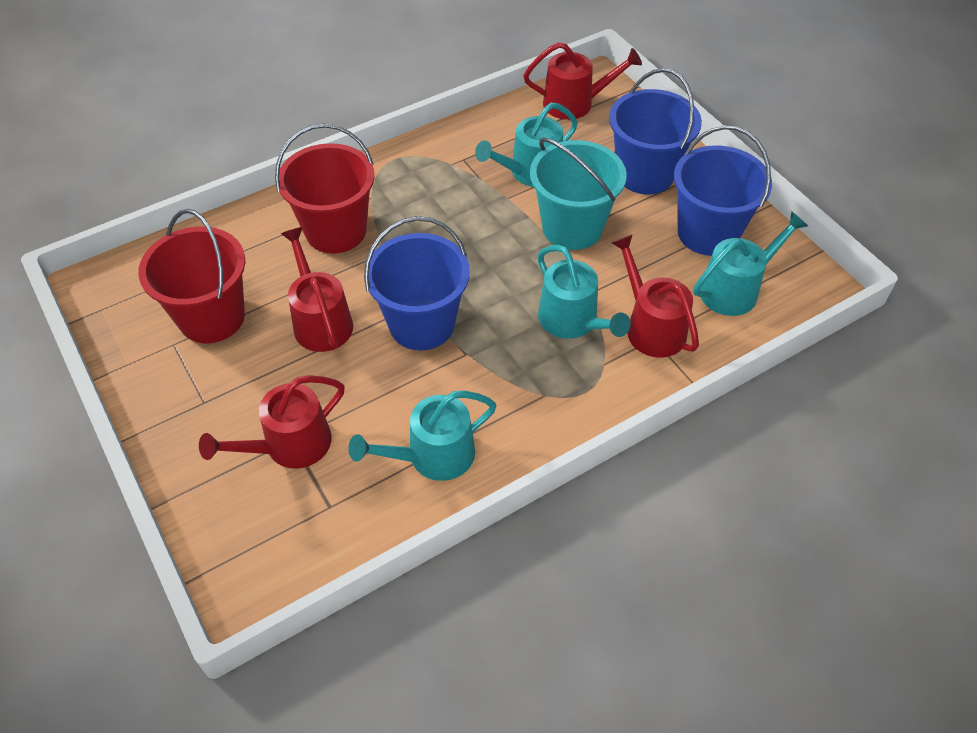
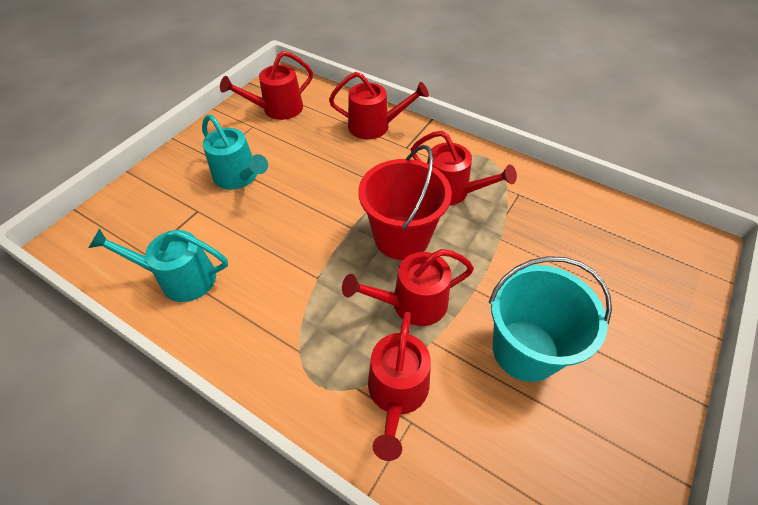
blue bucket: 3 -> 0
red bucket: 2 -> 1
red watering can: 4 -> 5
turquoise watering can: 4 -> 2

